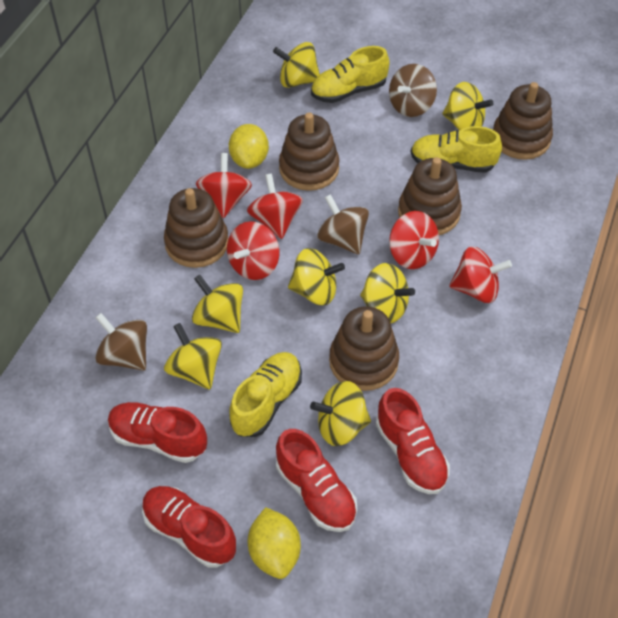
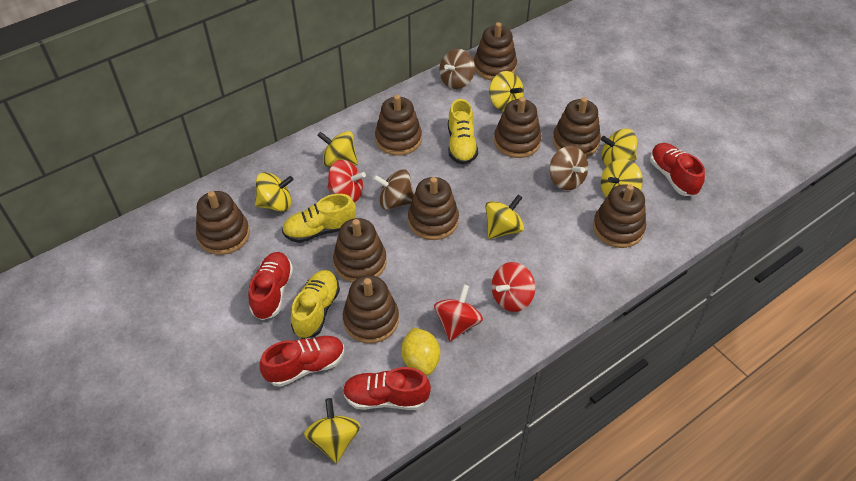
brown stacking toy: 5 -> 9
red spinning top: 5 -> 3
yellow lemon: 2 -> 1

